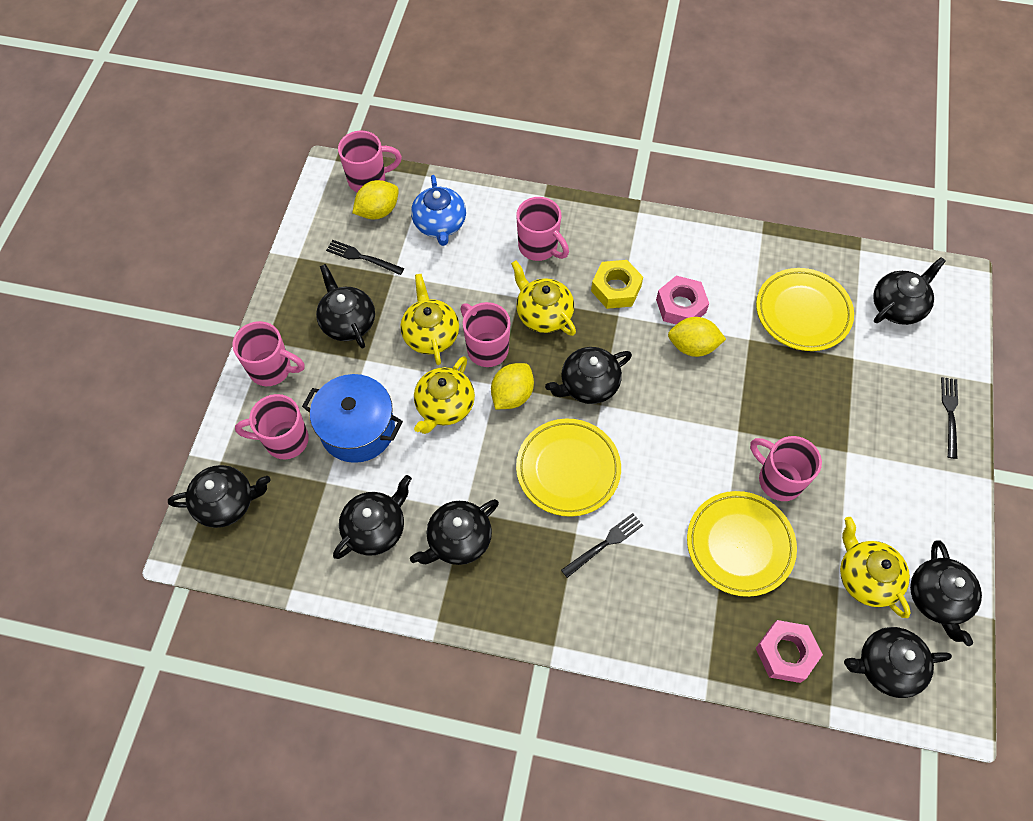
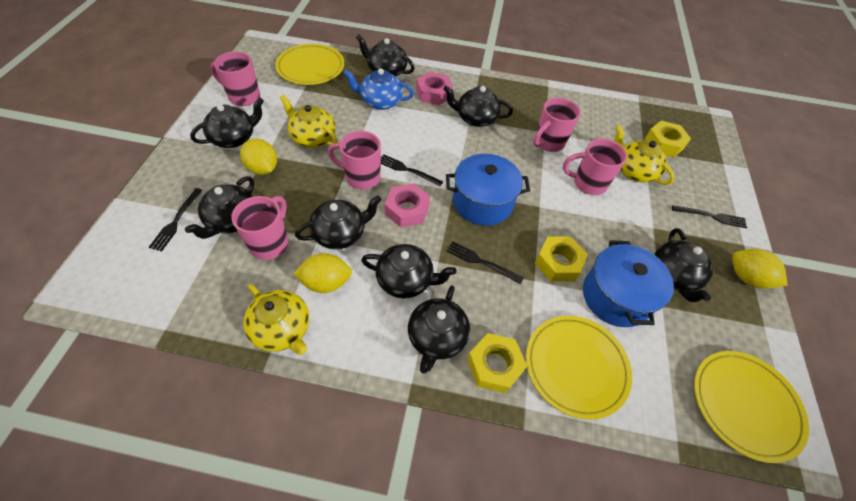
black fork: 3 -> 4
blue pot: 1 -> 2
pink mug: 6 -> 5
yellow nut: 1 -> 3
yellow teapot: 4 -> 3

